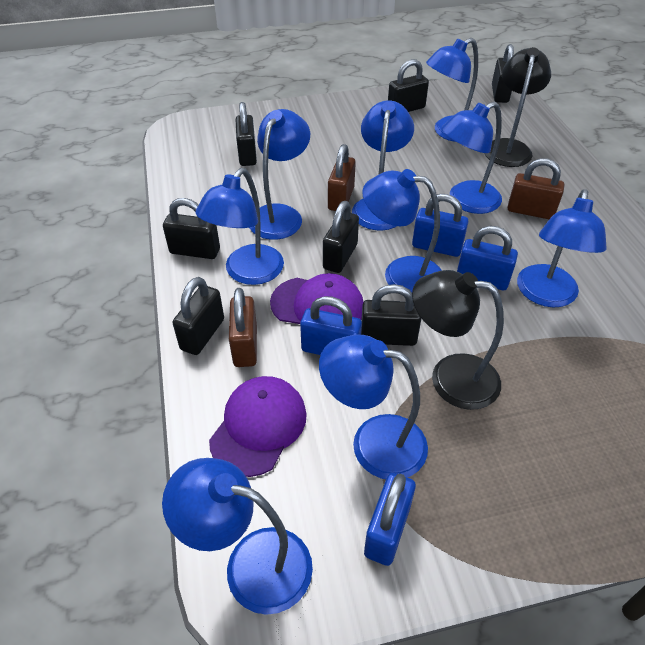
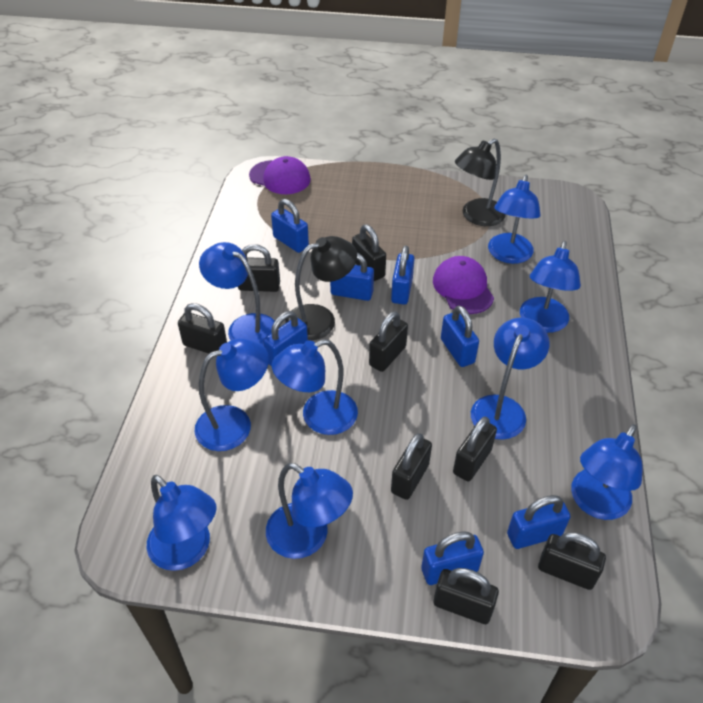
black padlock: 7 -> 8
blue padlock: 4 -> 7
brown padlock: 3 -> 0

